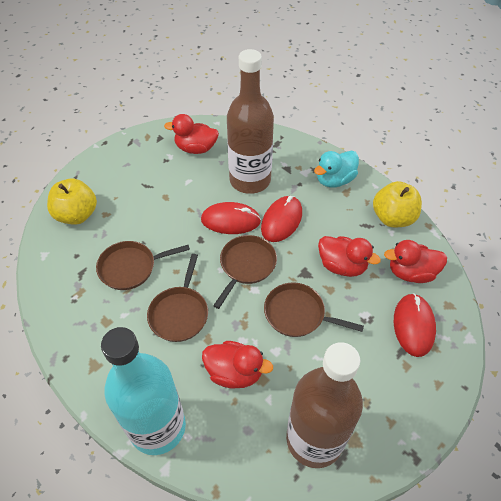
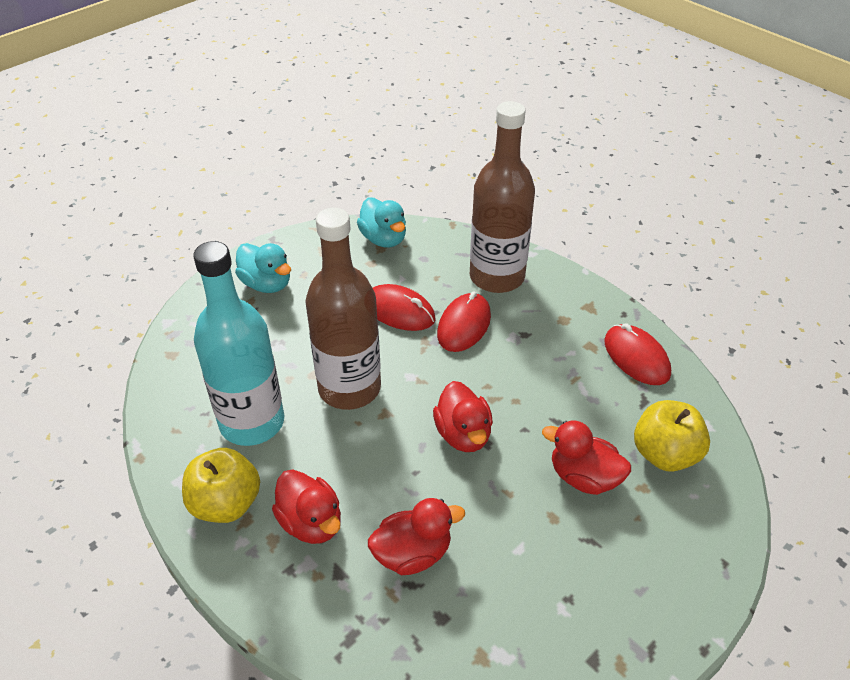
brown pan: 4 -> 0
turquoise duck: 1 -> 2

